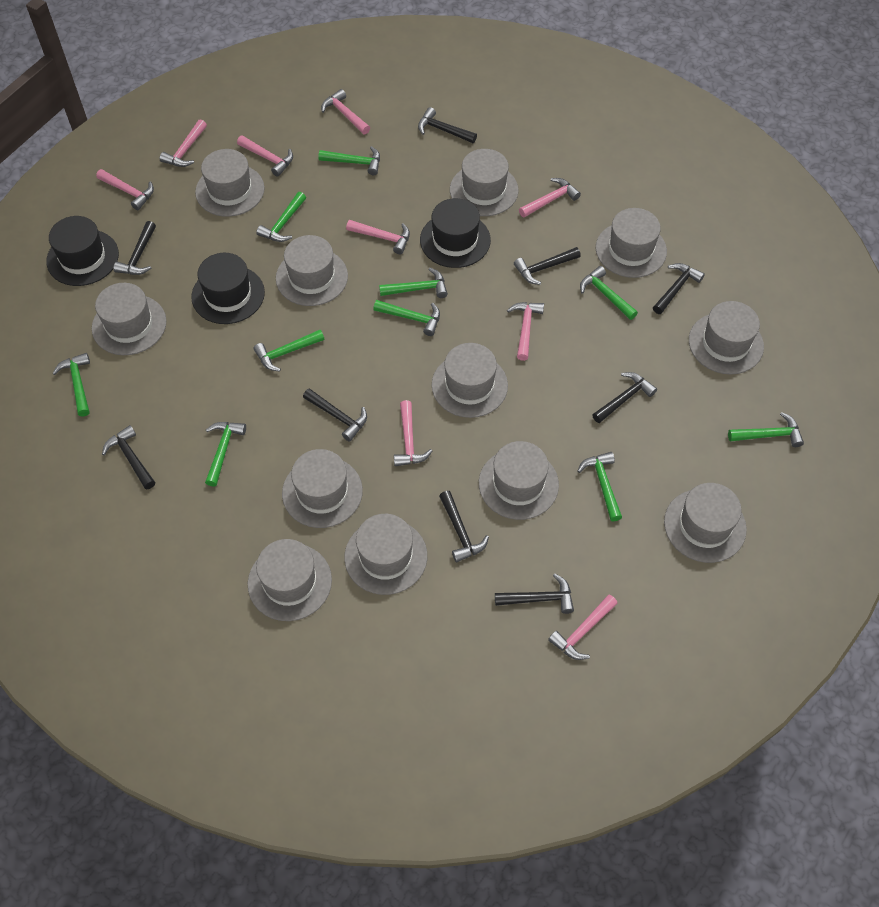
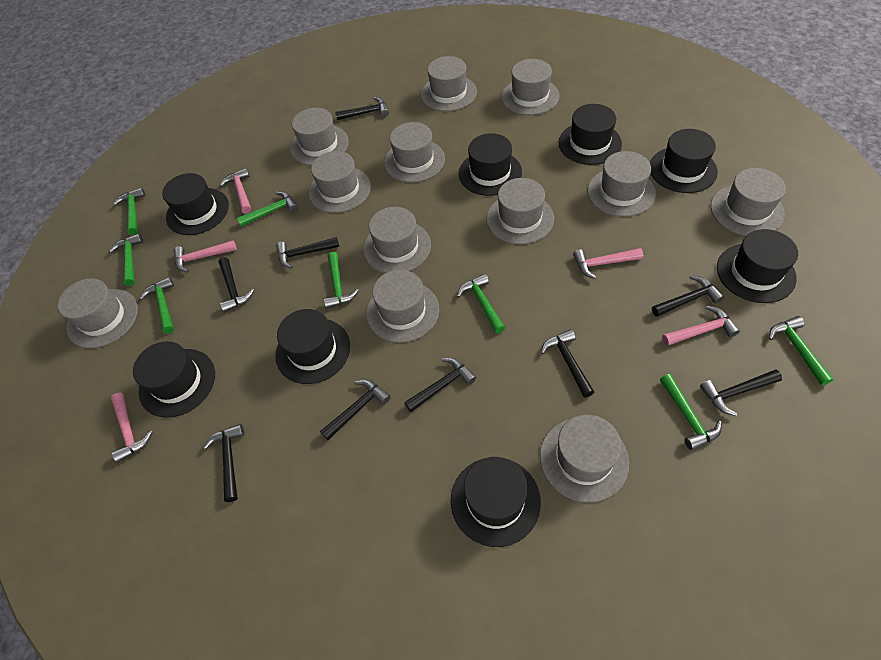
black hat: 3 -> 8
green hammer: 10 -> 8
pink hammer: 9 -> 5

